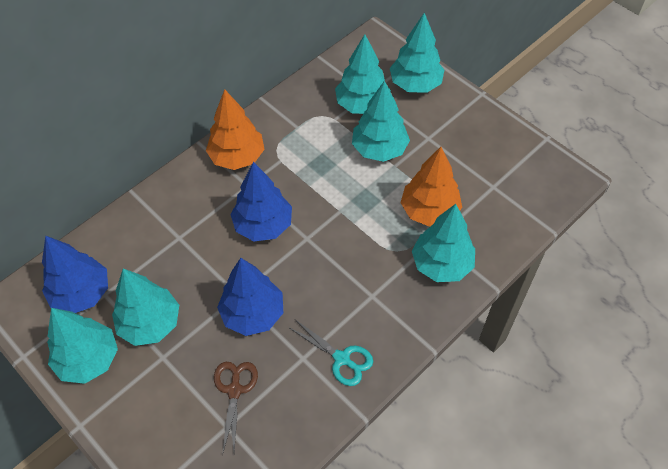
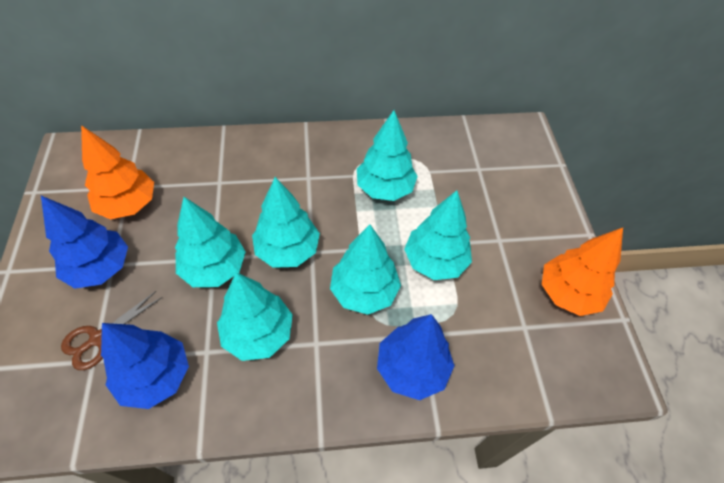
turquoise scissors: 1 -> 0

